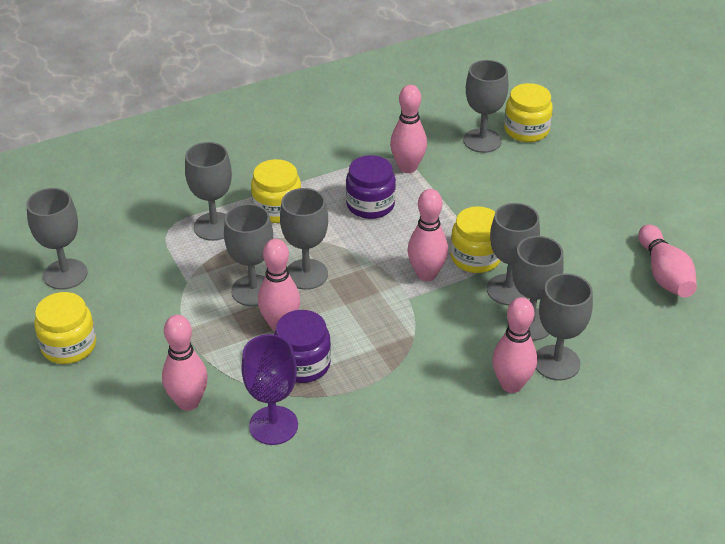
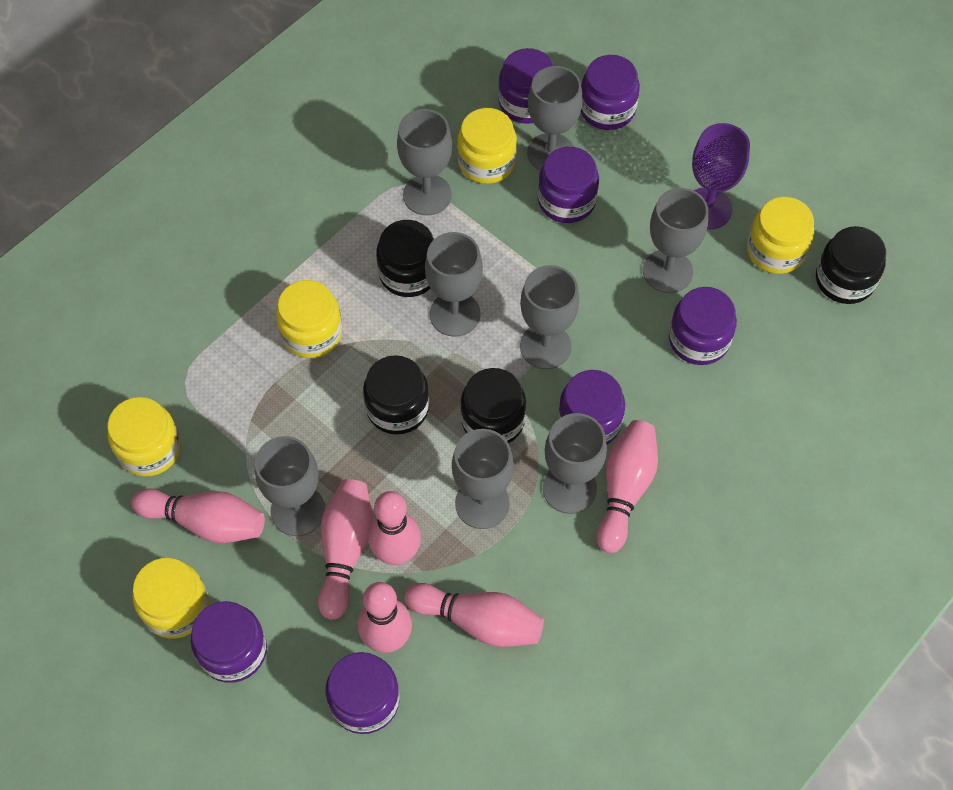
black jar: 0 -> 4
purple jar: 2 -> 7
yellow jar: 4 -> 5

